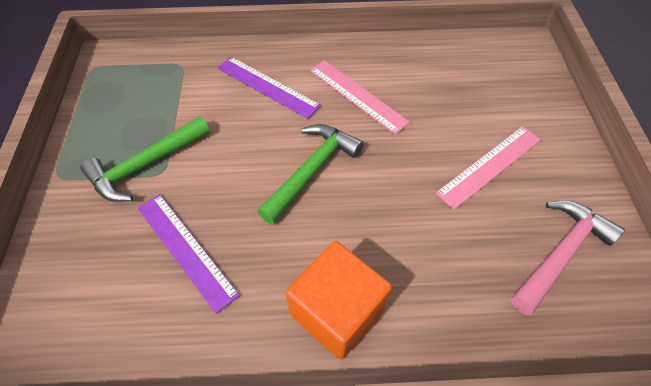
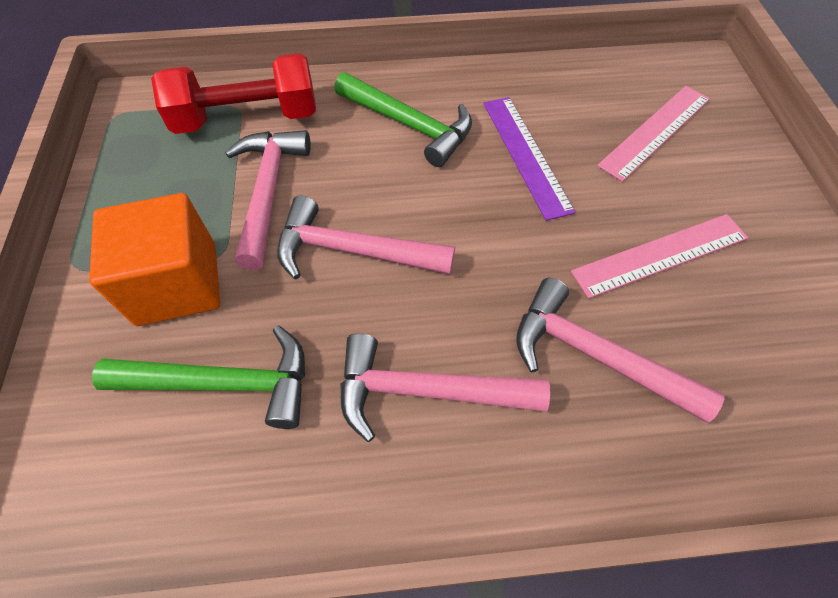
pink hammer: 1 -> 4
purple ruler: 2 -> 1
red dumbbell: 0 -> 1

